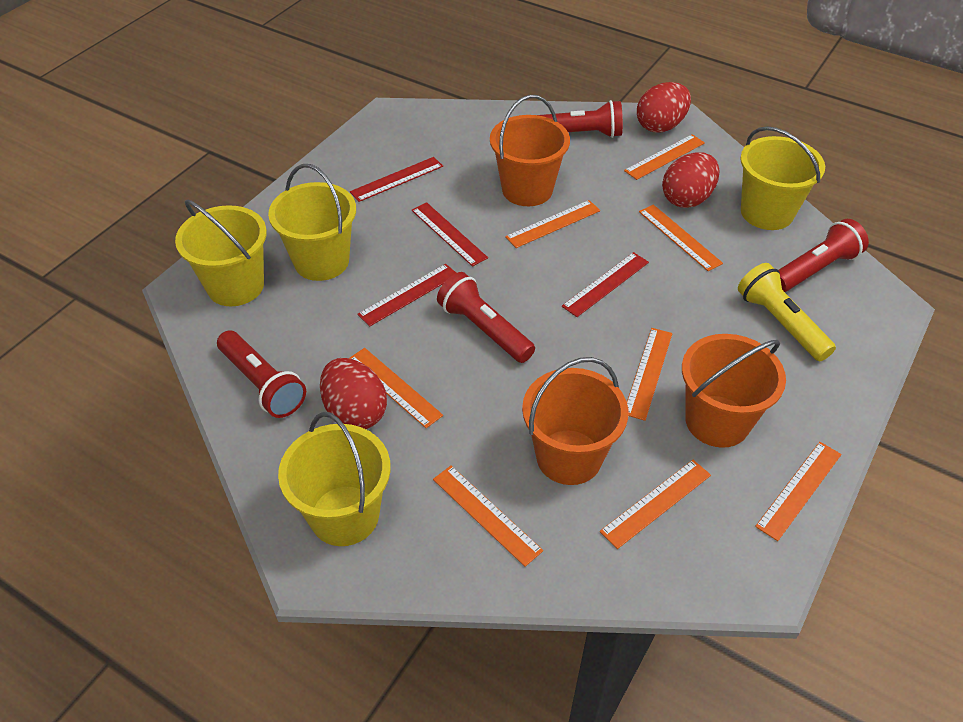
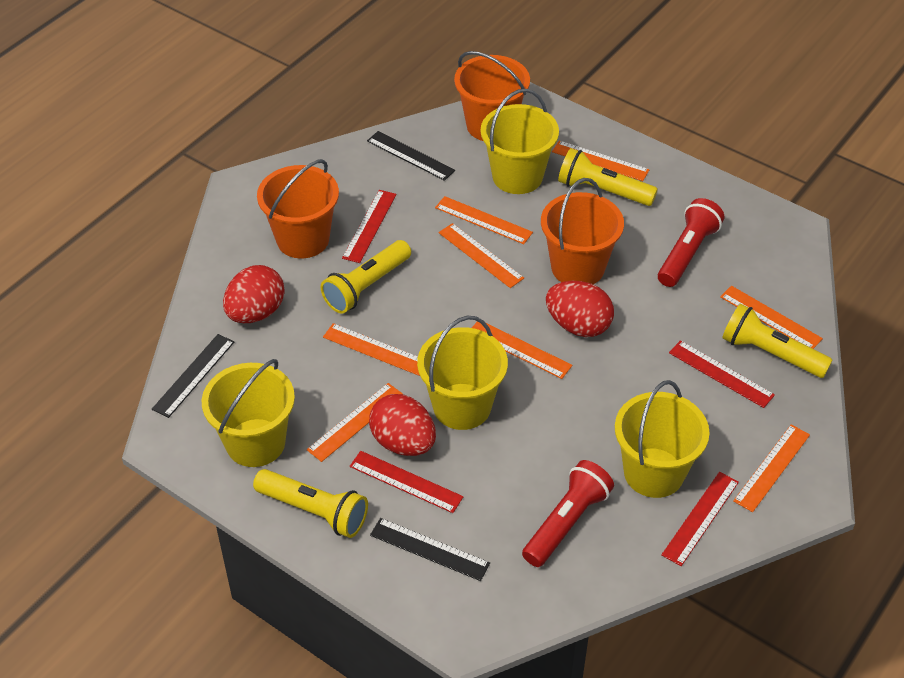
black ruler: 0 -> 3
red flashlight: 4 -> 2
yellow flashlight: 1 -> 4

